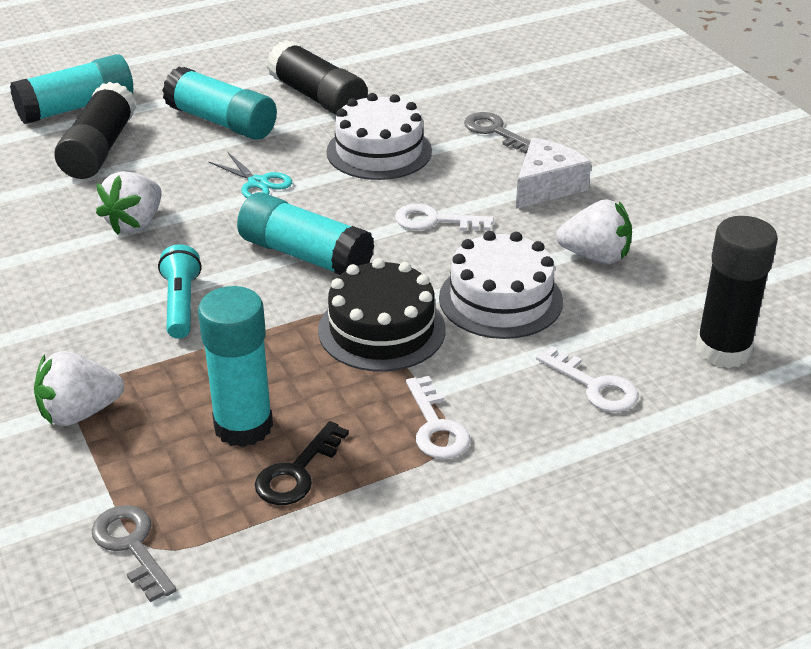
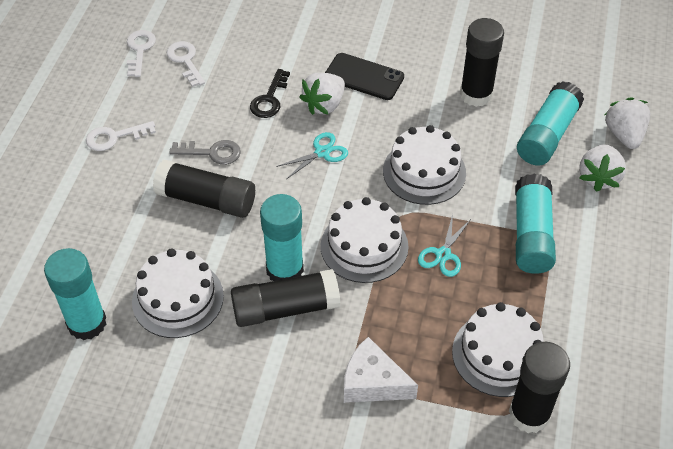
black cake: 1 -> 0
black glue stick: 3 -> 4
black phone: 0 -> 1
grey key: 2 -> 1
turquoise flashlight: 1 -> 0
turquoise scissors: 1 -> 2
white cake: 2 -> 4

